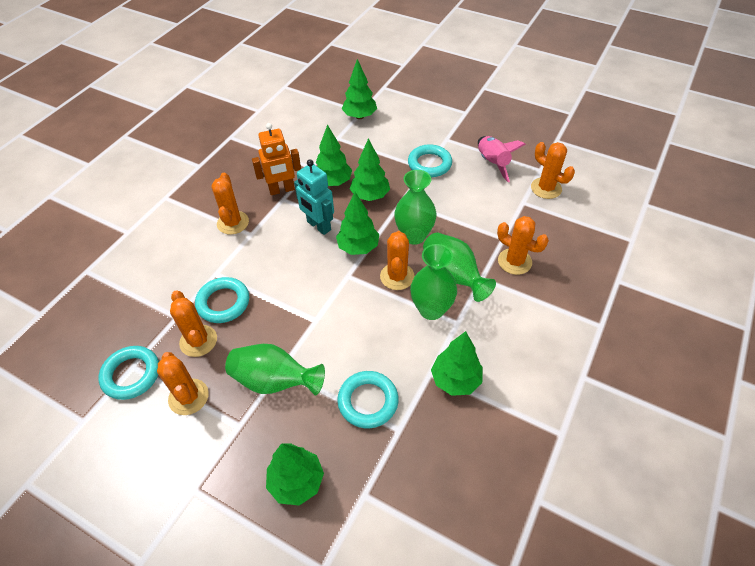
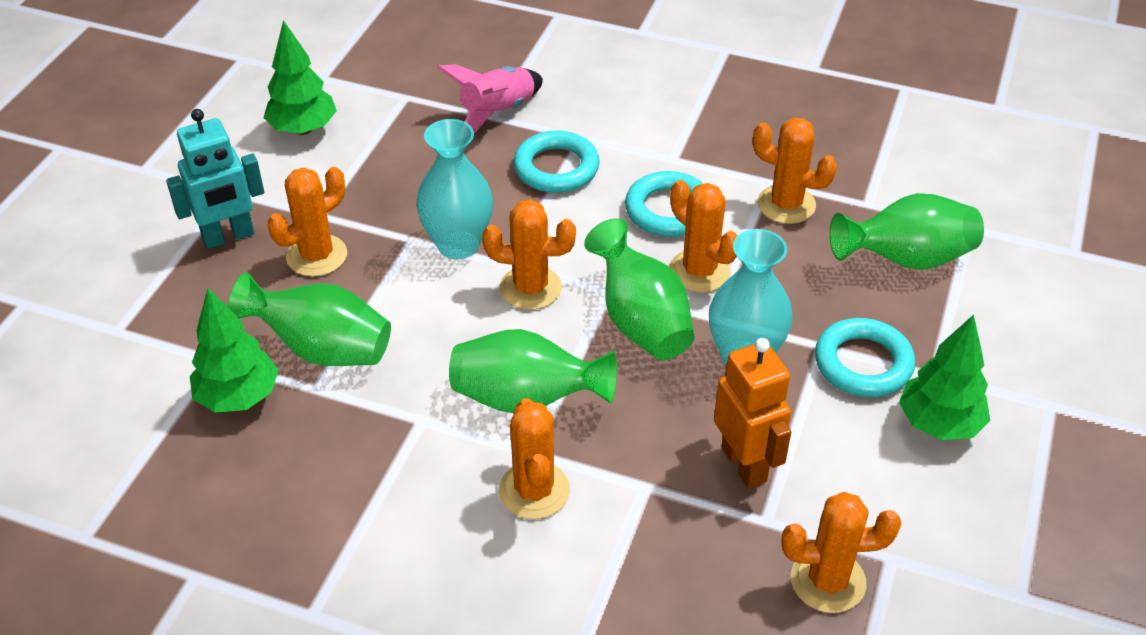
green tree: 6 -> 3
turquoise ring: 4 -> 3
turquoise vase: 0 -> 2

